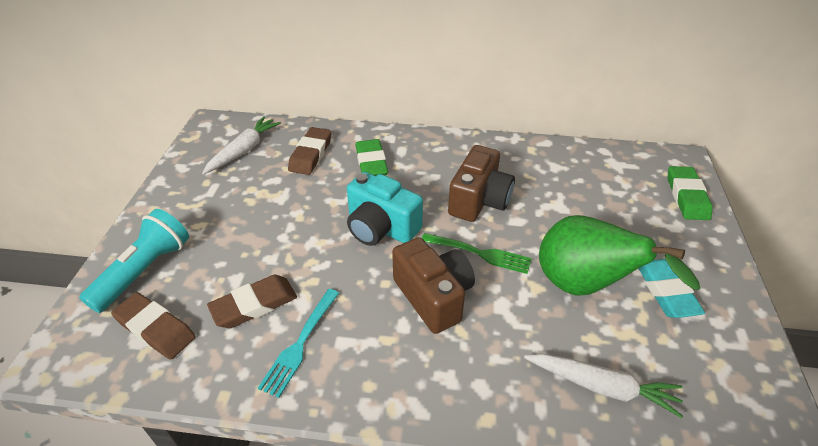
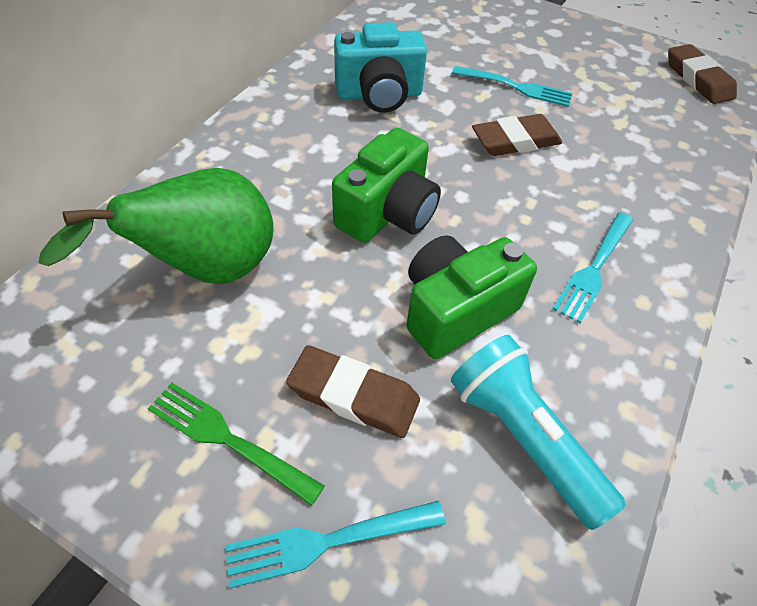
brown camera: 2 -> 0
green camera: 0 -> 2
green eraser: 2 -> 0
turquoise eraser: 1 -> 0
turquoise fork: 1 -> 3
white carrot: 2 -> 0

